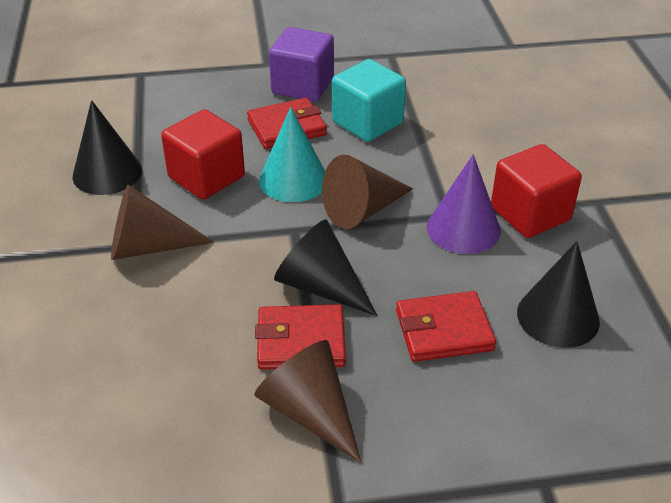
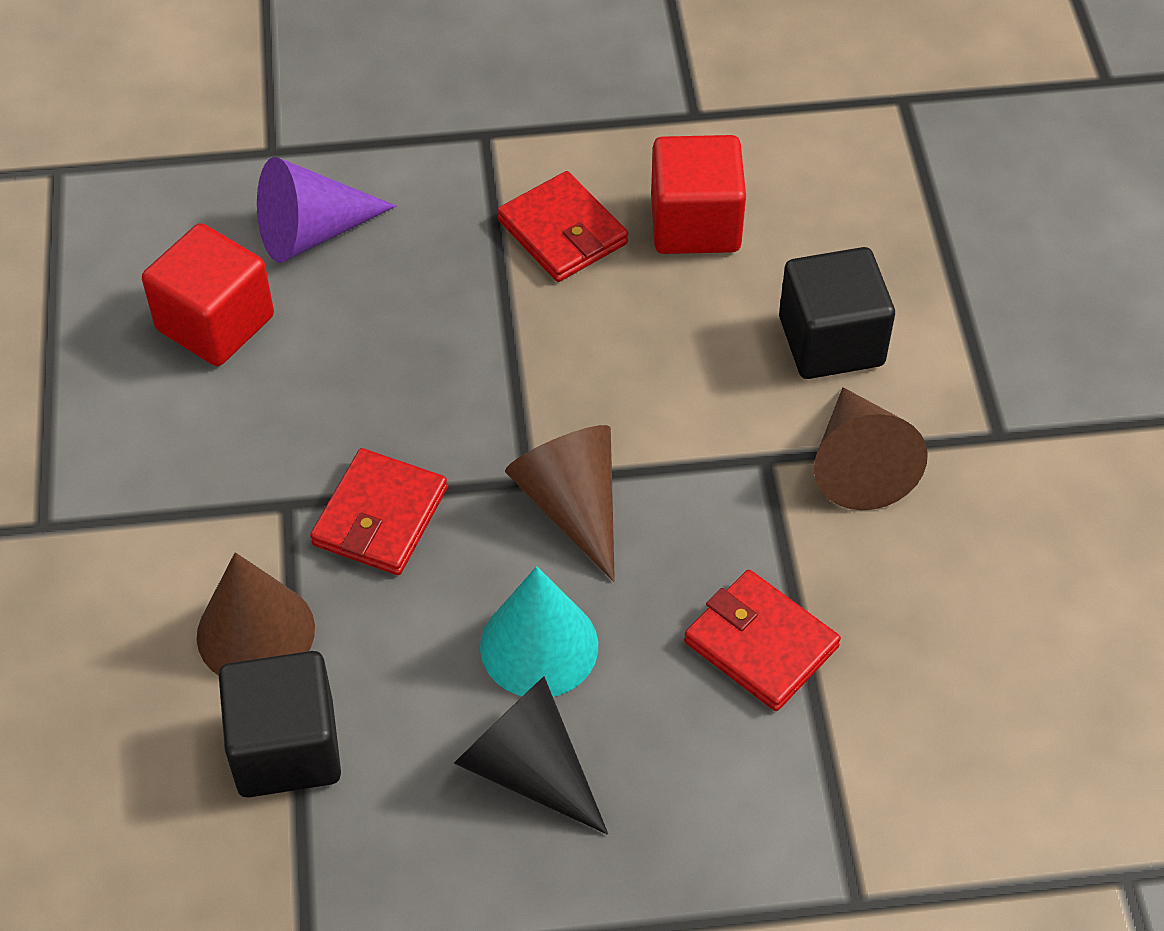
black cone: 3 -> 1
black cube: 0 -> 2
purple cube: 1 -> 0
turquoise cube: 1 -> 0

